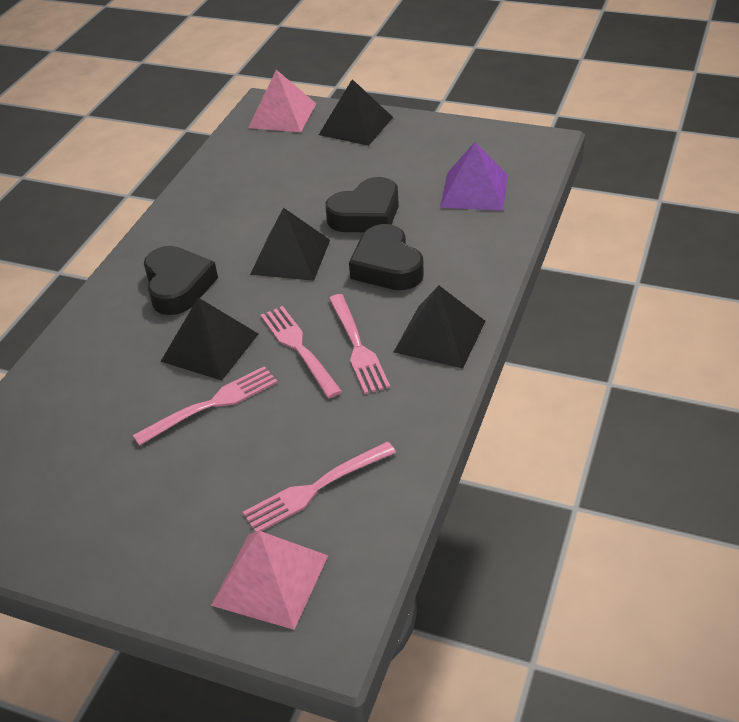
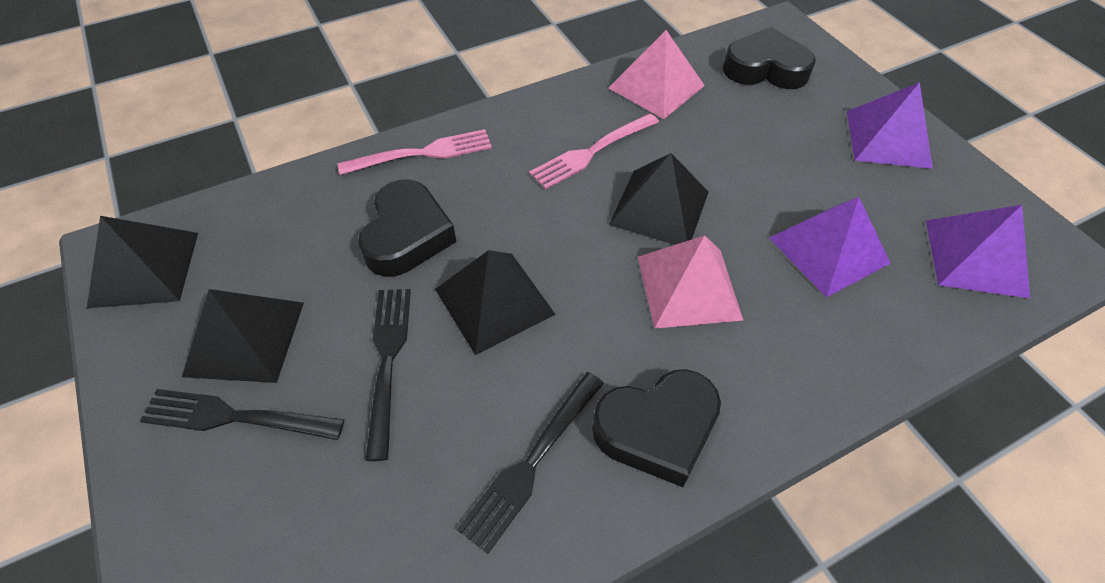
black fork: 0 -> 3
pink fork: 4 -> 2
purple pyramid: 1 -> 3

